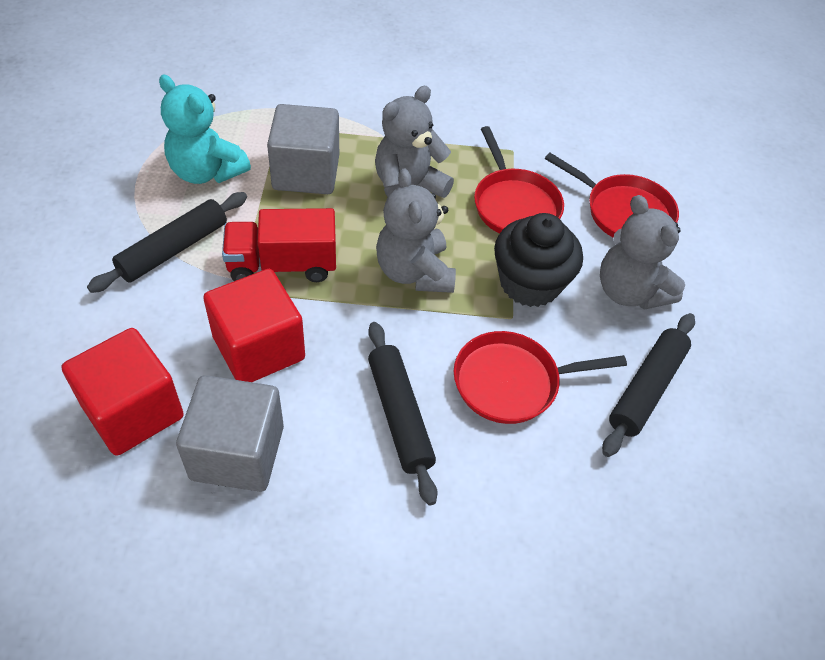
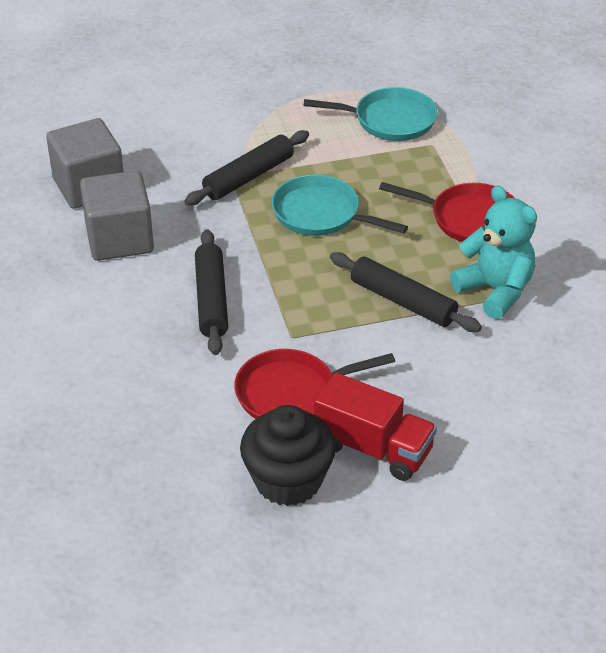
grey teddy bear: 3 -> 0
red cube: 2 -> 0
red pan: 3 -> 2
turquoise pan: 0 -> 2

